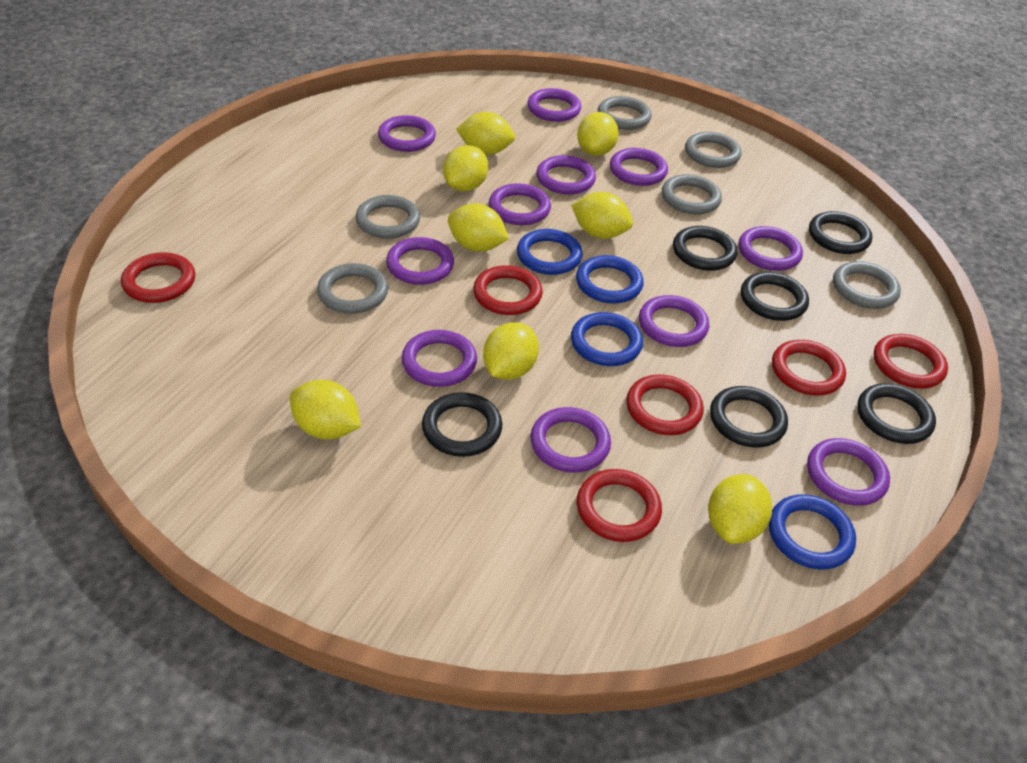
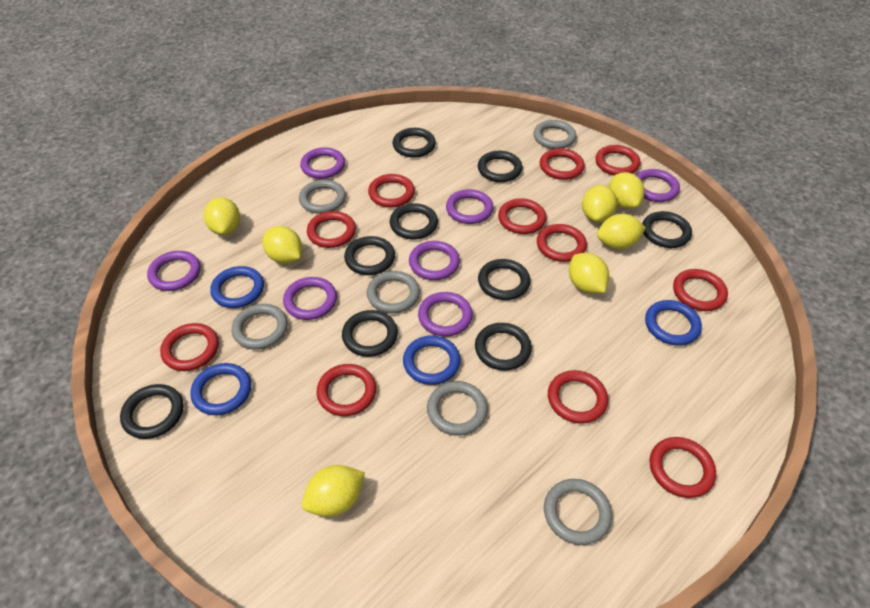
black ring: 6 -> 9
purple ring: 11 -> 7
red ring: 6 -> 11
yellow lemon: 8 -> 7

